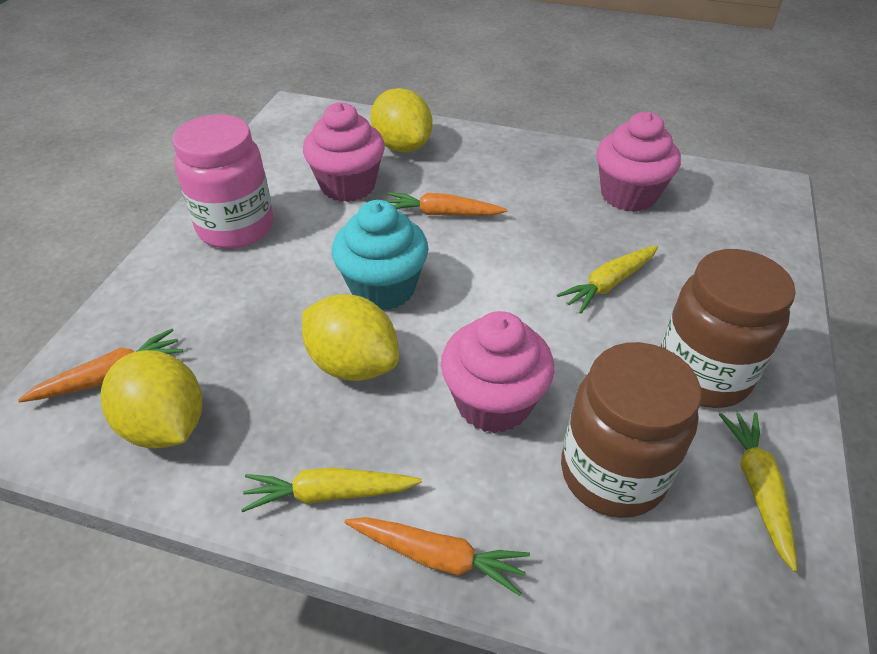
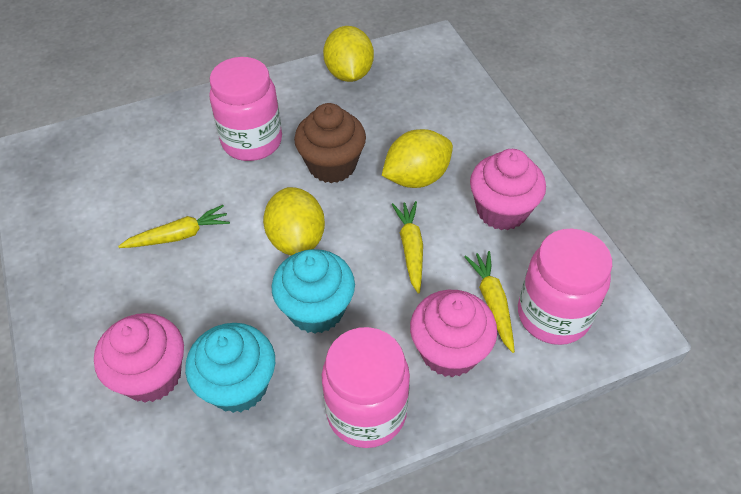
brown cupcake: 0 -> 1
brown jar: 2 -> 0
orange carrot: 3 -> 0
pink jar: 1 -> 3
turquoise cupcake: 1 -> 2

